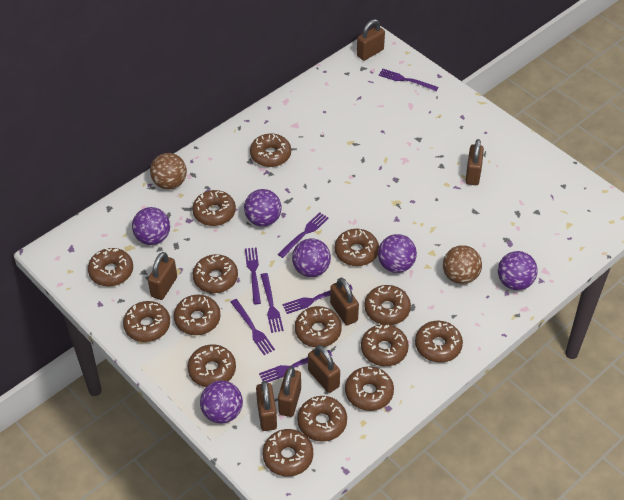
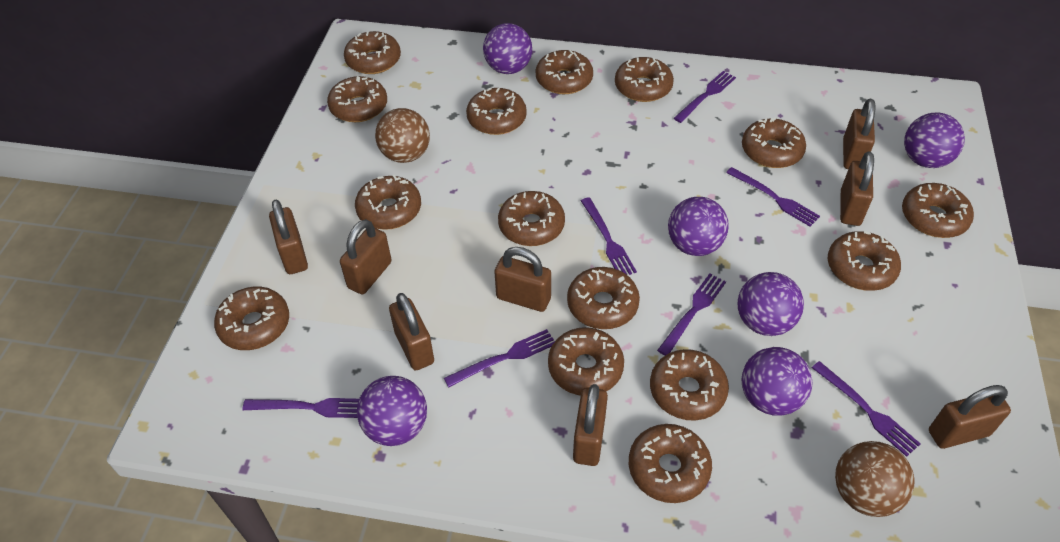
brown padlock: 7 -> 8

